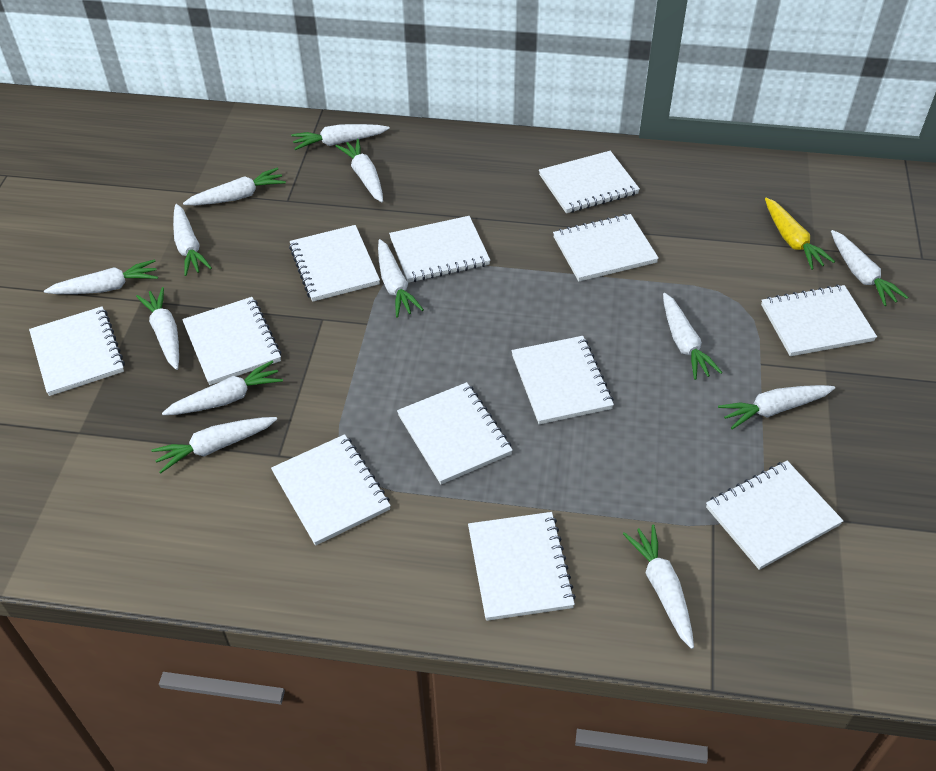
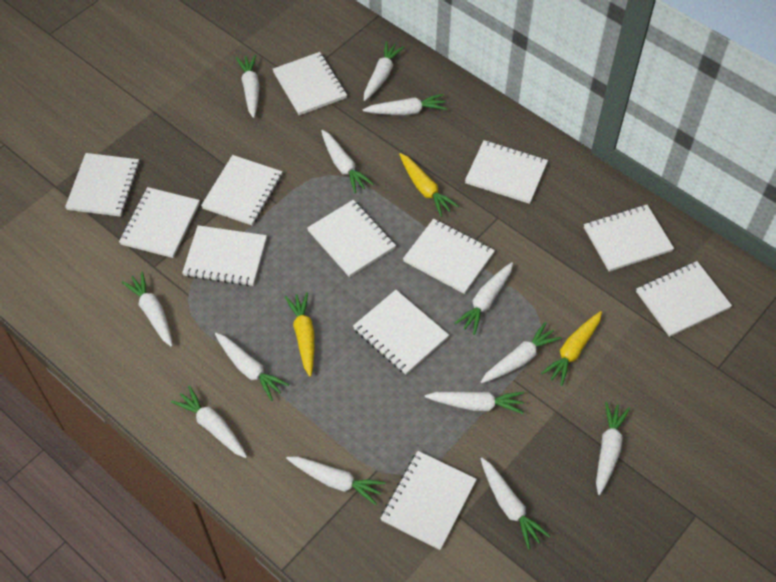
yellow carrot: 1 -> 3

